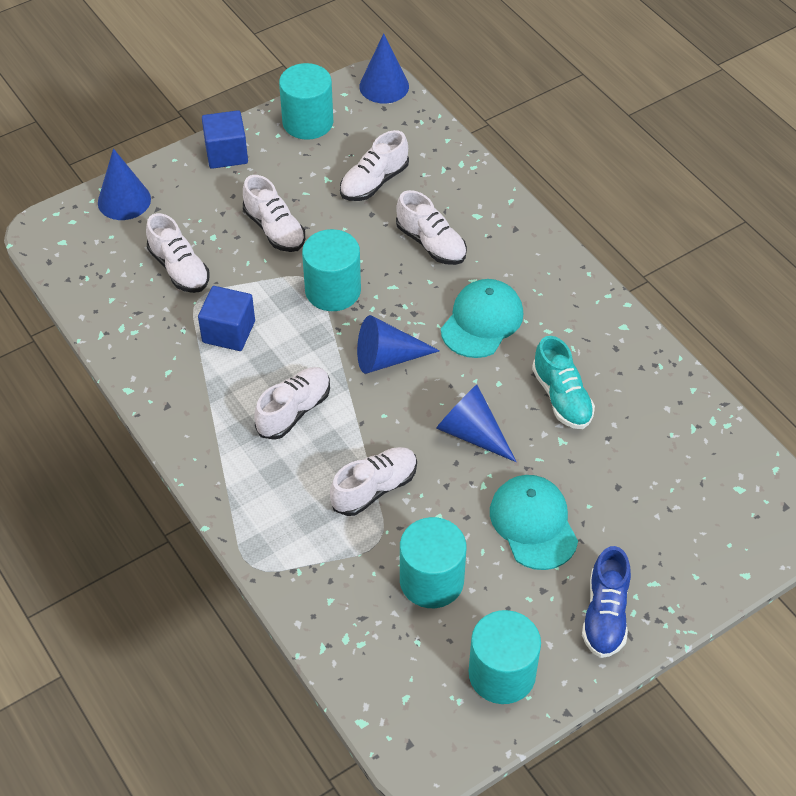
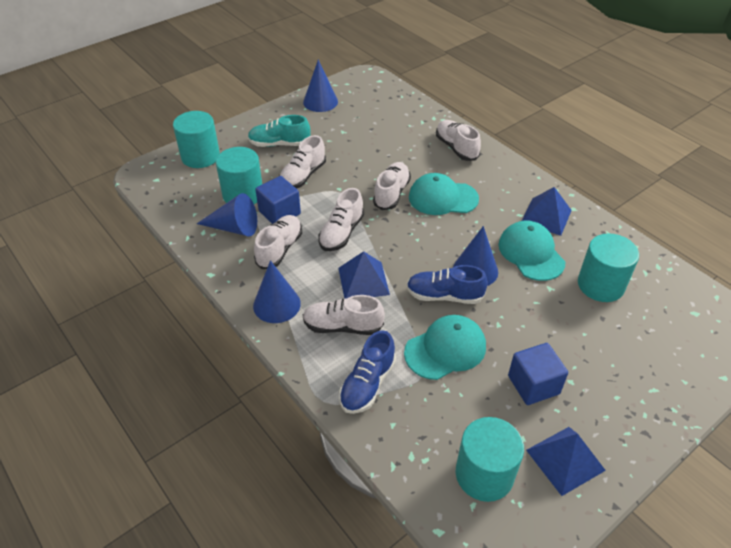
blue pyramid: 0 -> 3
blue shoe: 1 -> 2
turquoise cap: 2 -> 3

